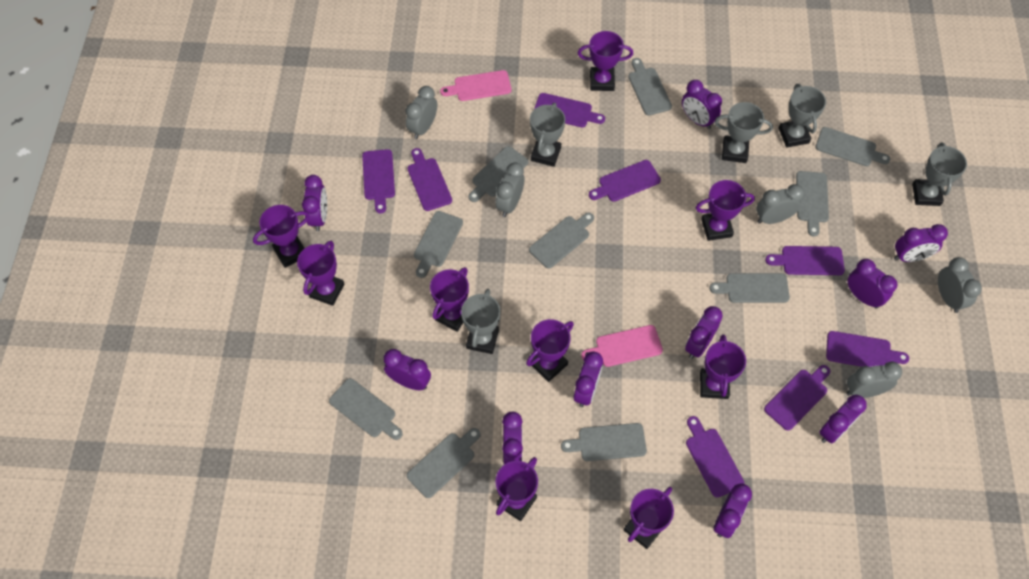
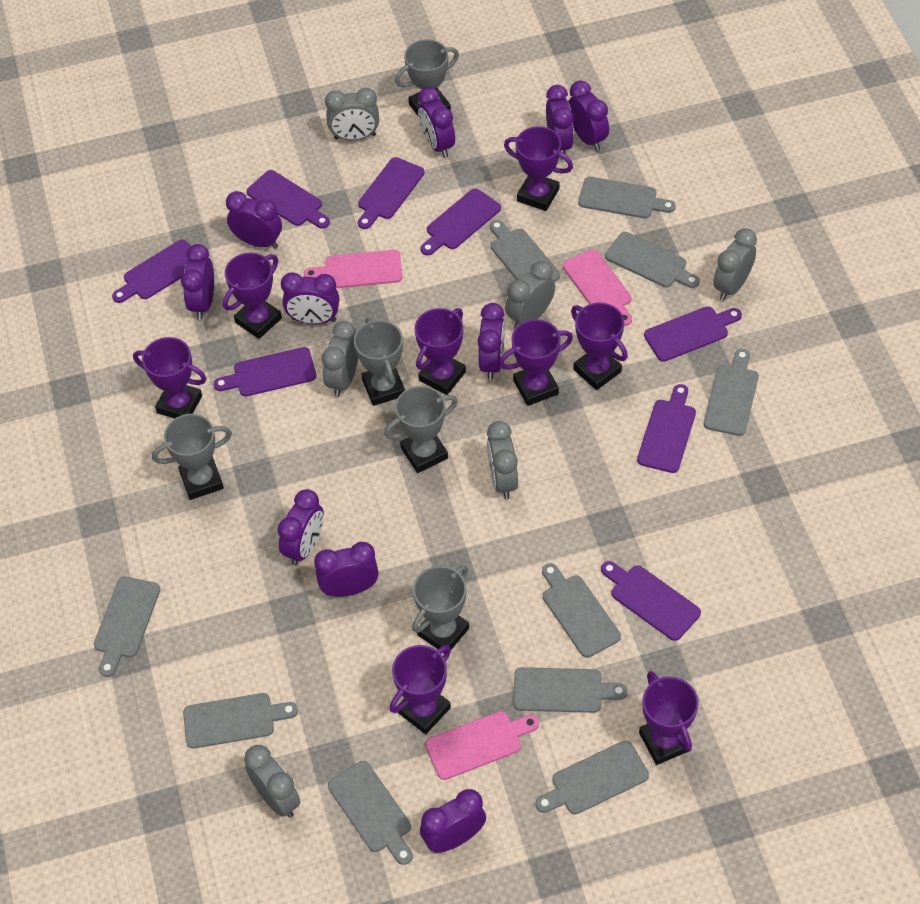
grey clock: 5 -> 6
pink cutting board: 2 -> 3
purple trophy: 9 -> 8

